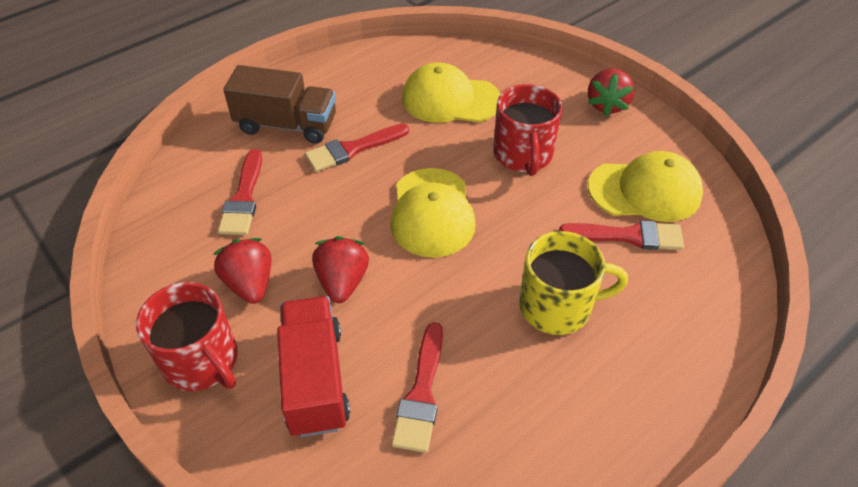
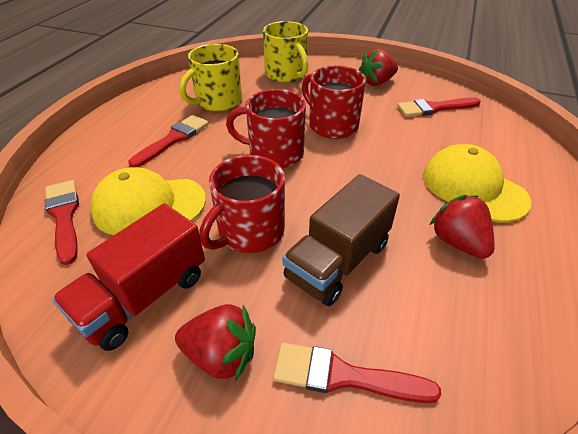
red mug: 2 -> 3
yellow cap: 3 -> 2
yellow mug: 1 -> 2

